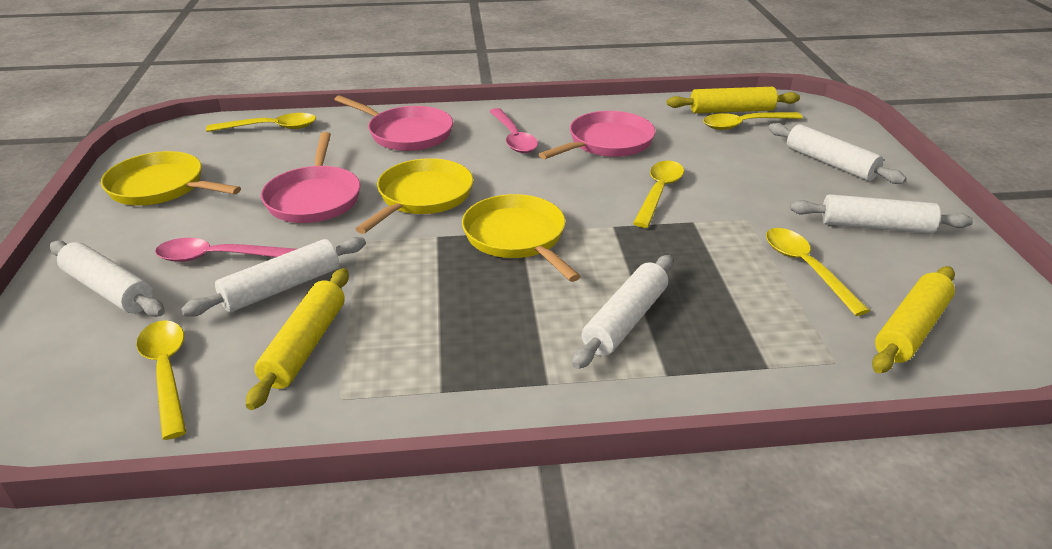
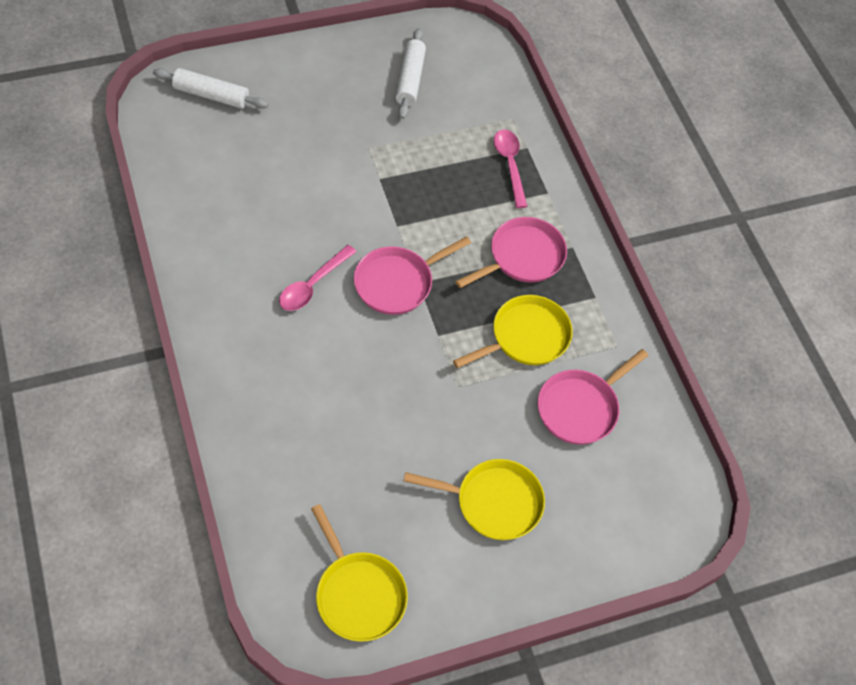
white rolling pin: 5 -> 2
yellow rolling pin: 3 -> 0
yellow spoon: 5 -> 0

